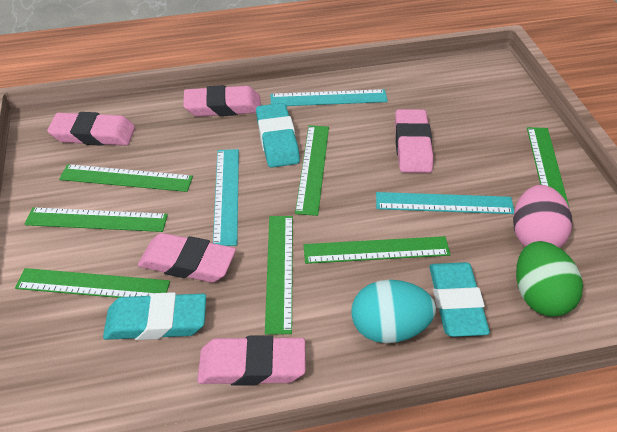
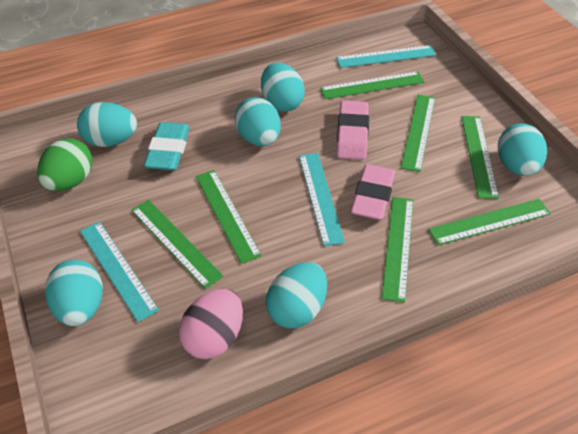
pink eraser: 5 -> 2
turquoise egg: 1 -> 6
turquoise eraser: 3 -> 1

